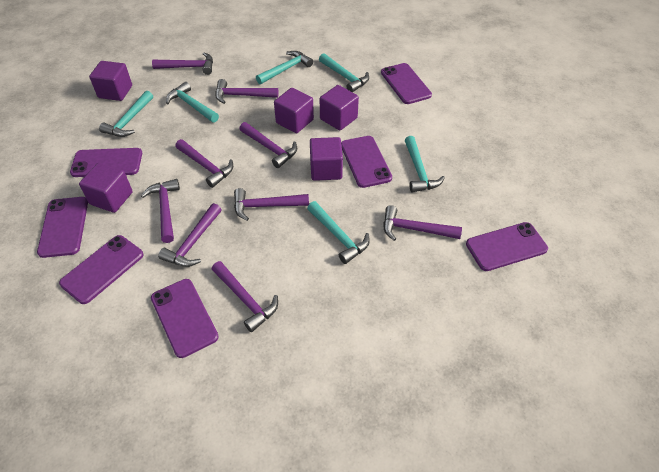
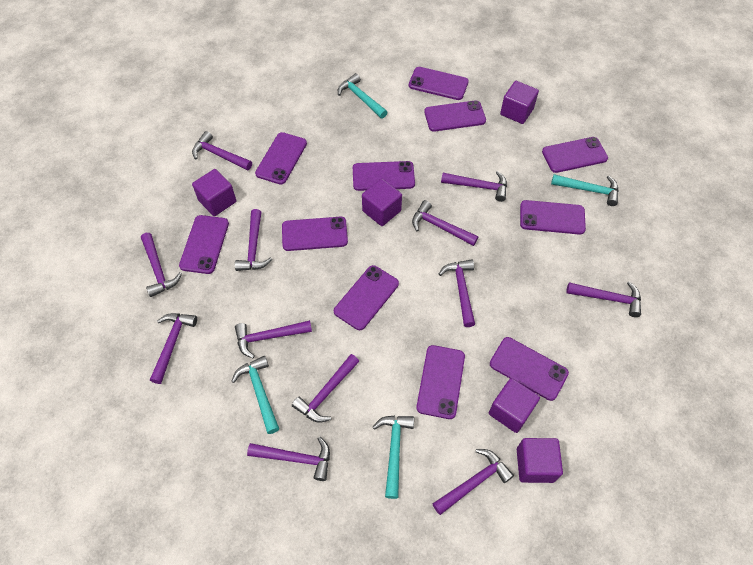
purple hammer: 9 -> 12
purple phone: 7 -> 11
turquoise hammer: 6 -> 4

